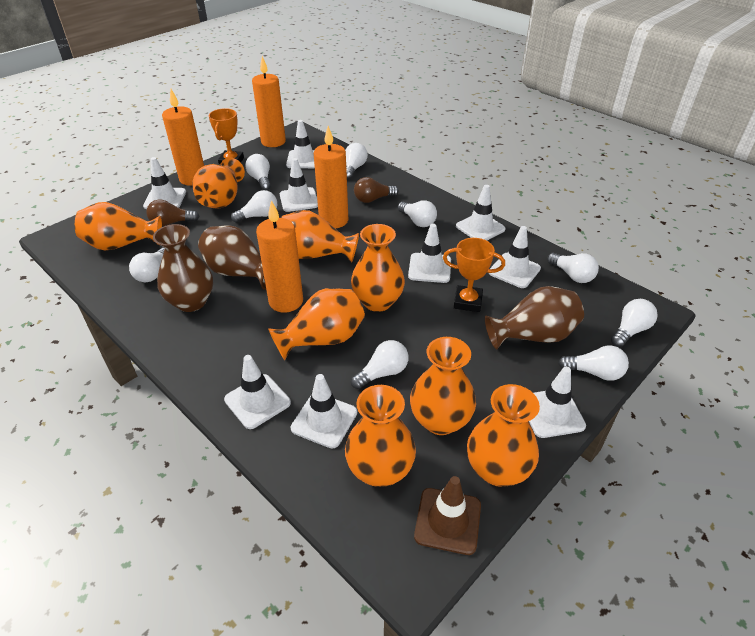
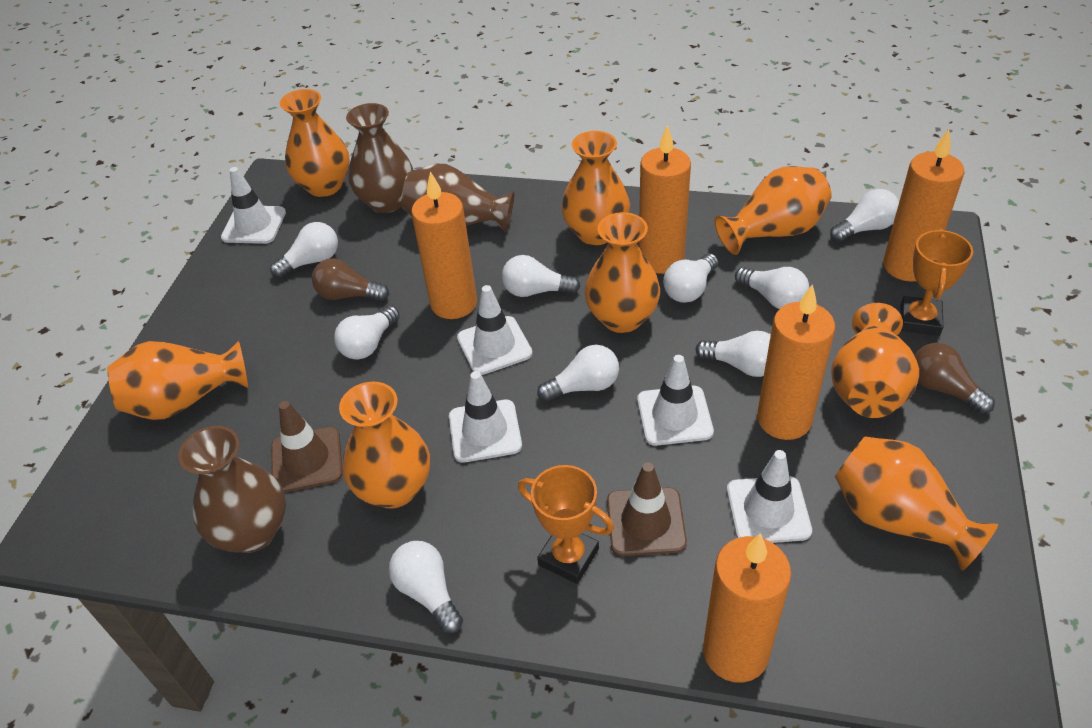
brown traffic cone: 1 -> 2
orange candle: 4 -> 5
white traffic cone: 9 -> 5

